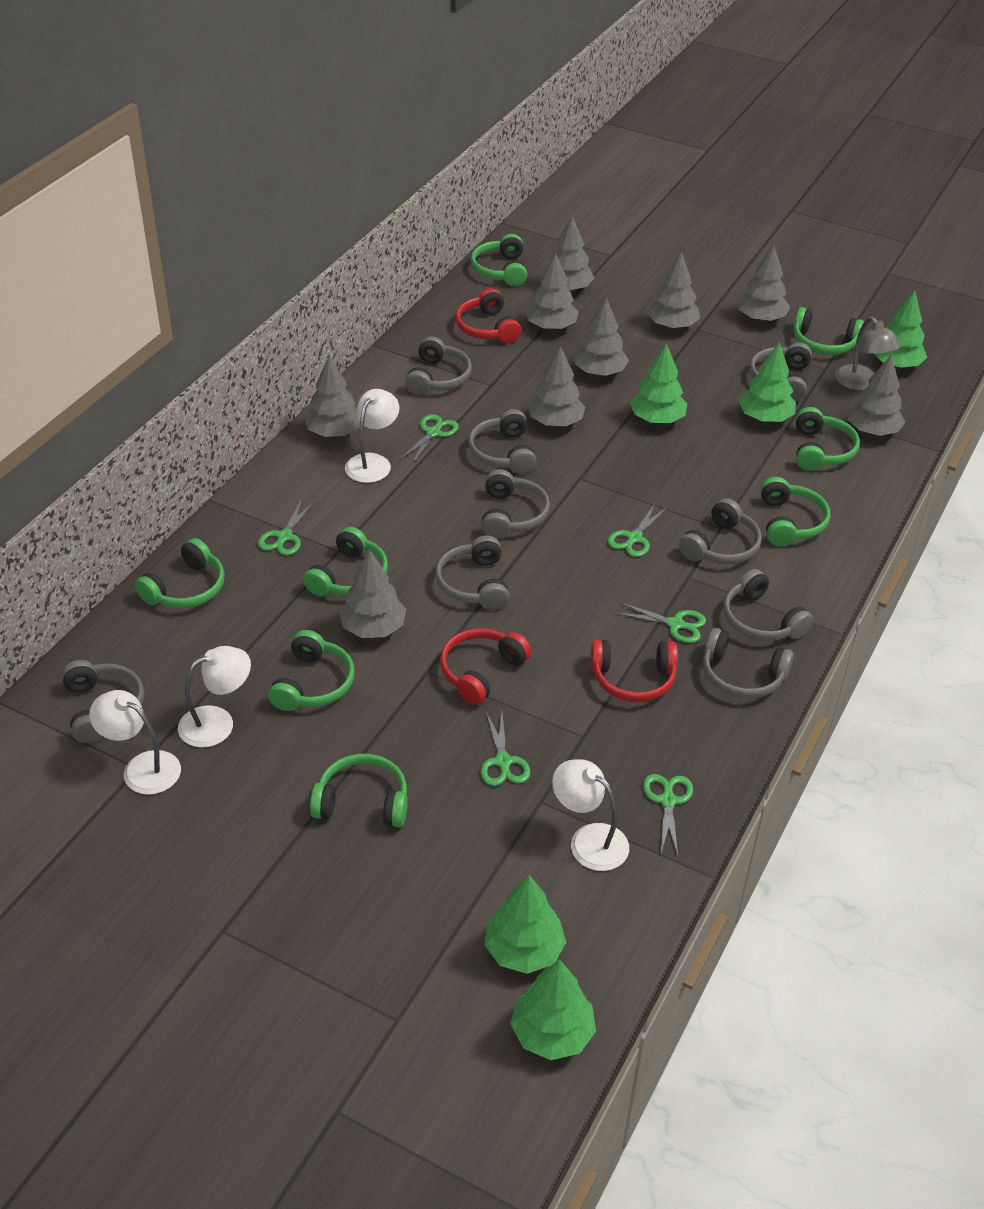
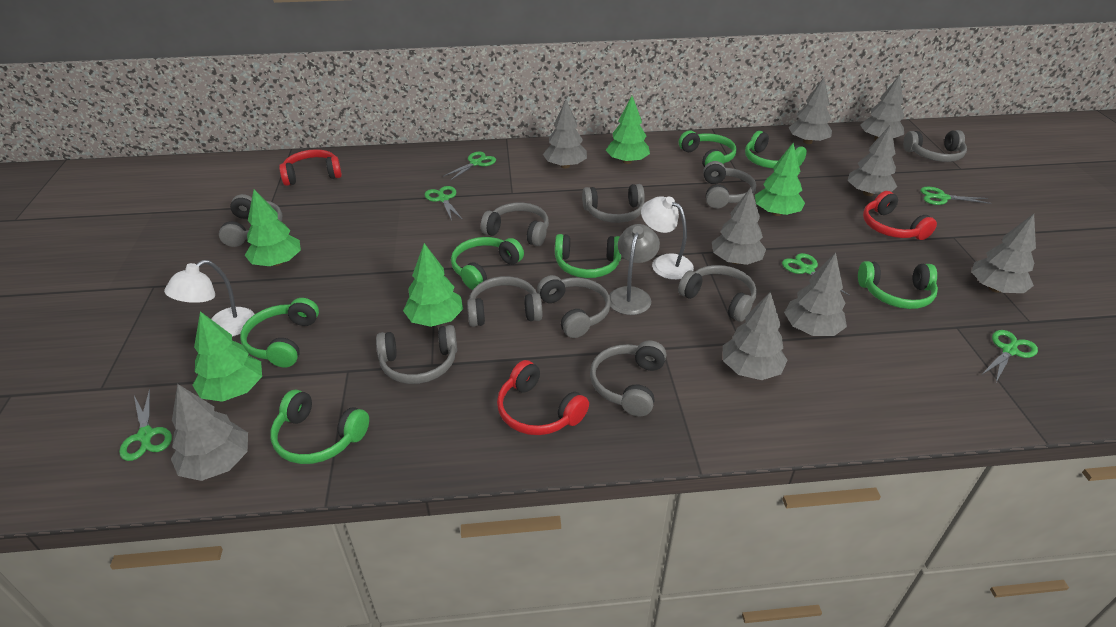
green headphones: 8 -> 7
grey headphones: 9 -> 10
white lamp: 4 -> 2

